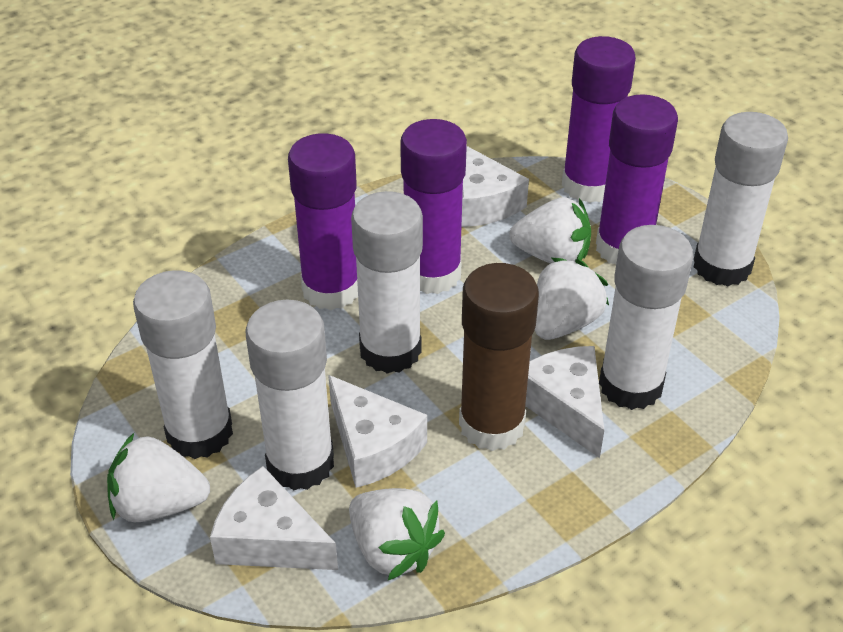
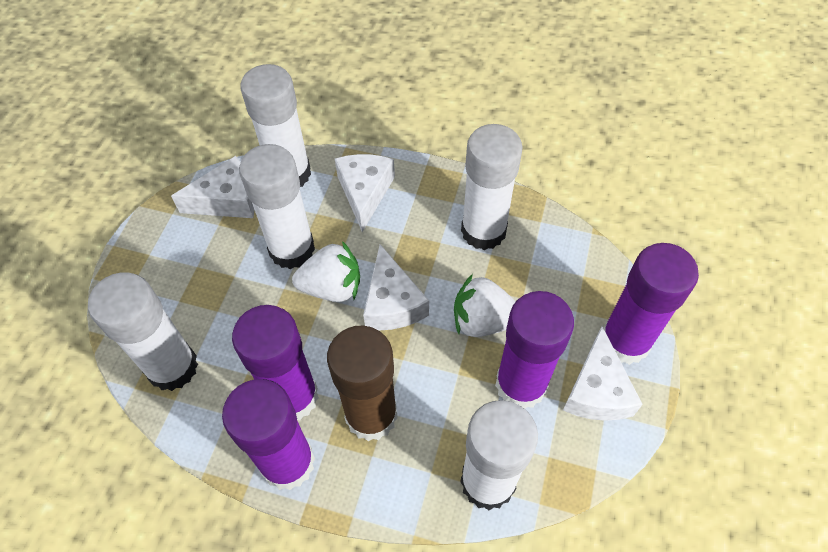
white strawberry: 4 -> 2

